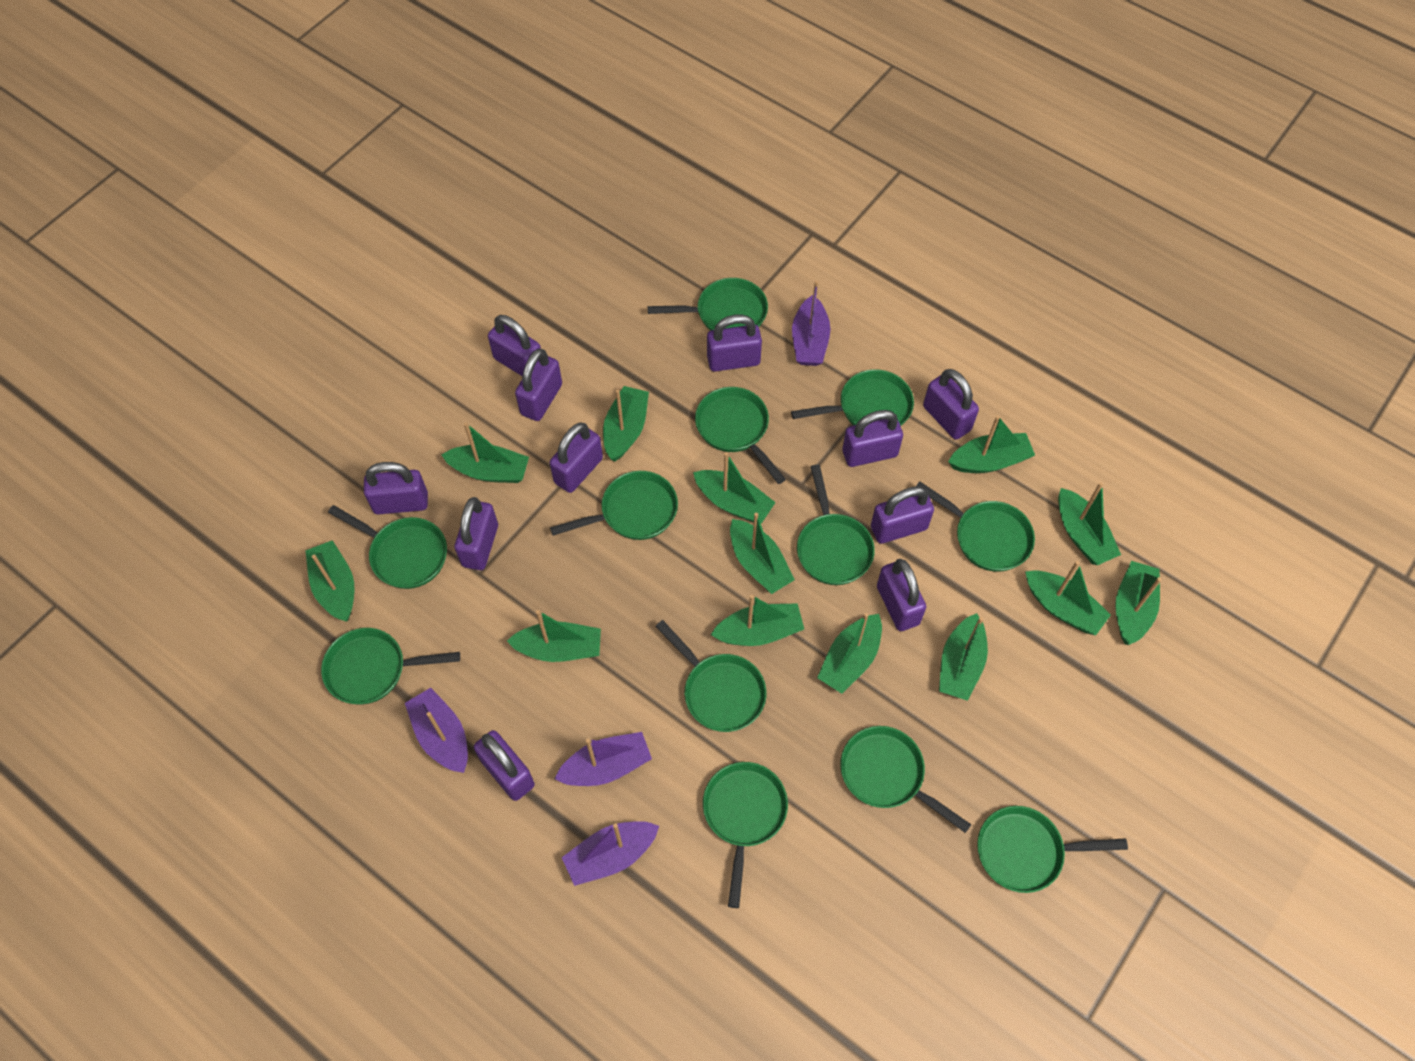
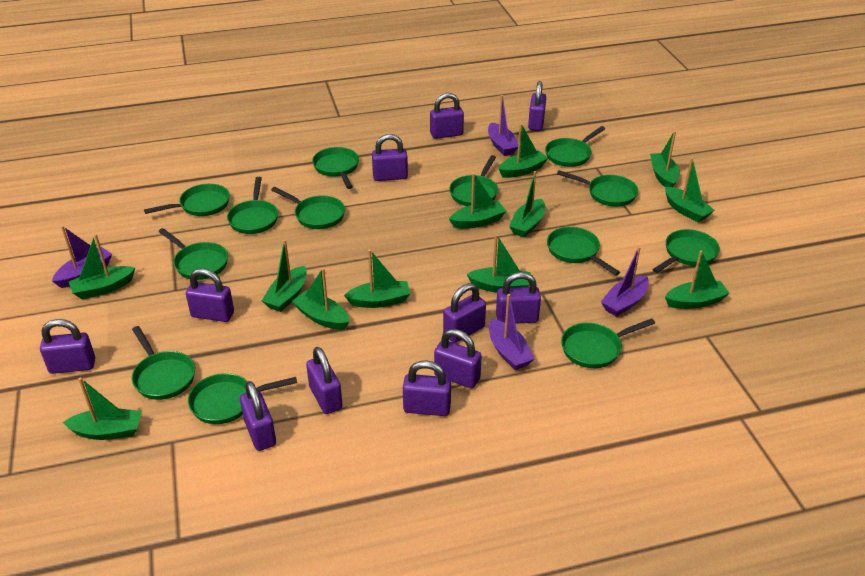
green boat: 13 -> 12
green pan: 12 -> 13

